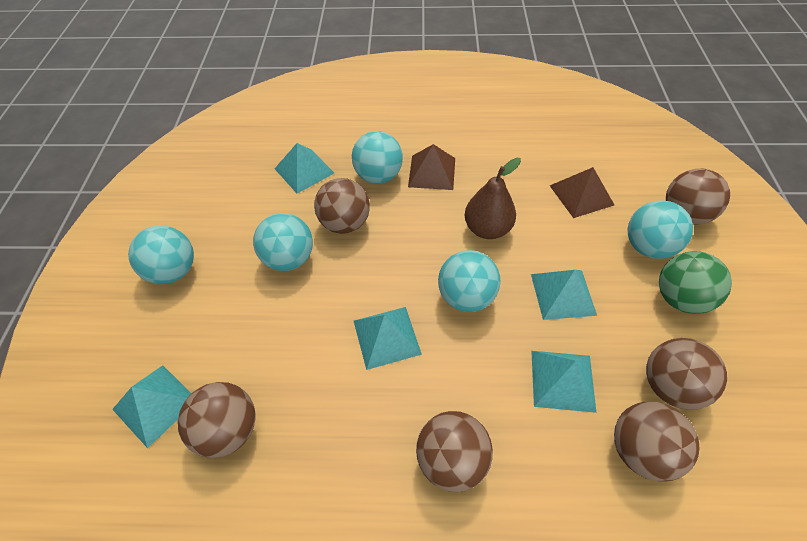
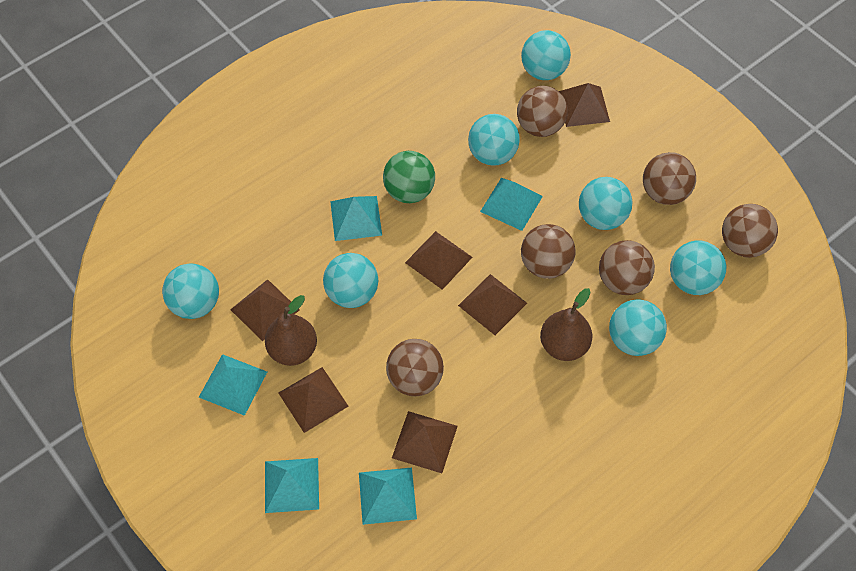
brown pear: 1 -> 2
brown pyramid: 2 -> 6
turquoise ball: 5 -> 7

